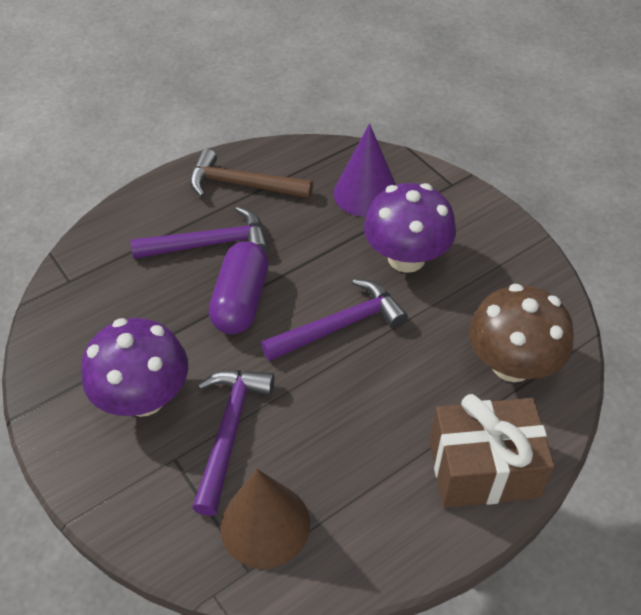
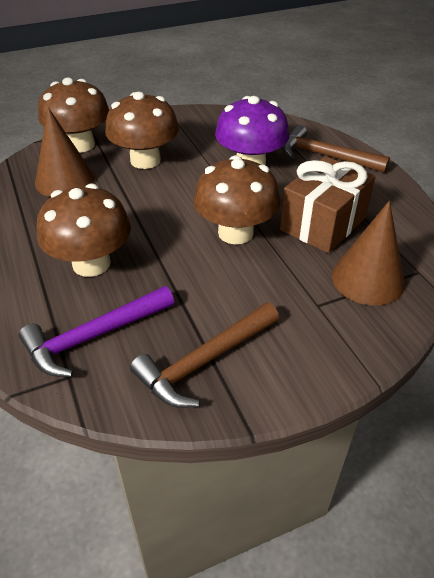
brown cone: 1 -> 2
brown hammer: 1 -> 2
brown mushroom: 1 -> 4
purple capsule: 1 -> 0
purple cone: 1 -> 0
purple hammer: 3 -> 1
purple mushroom: 2 -> 1

